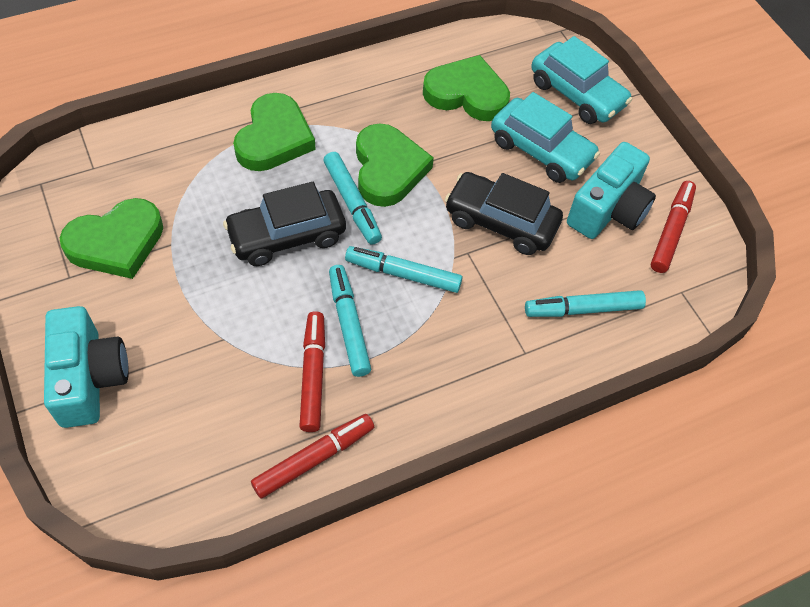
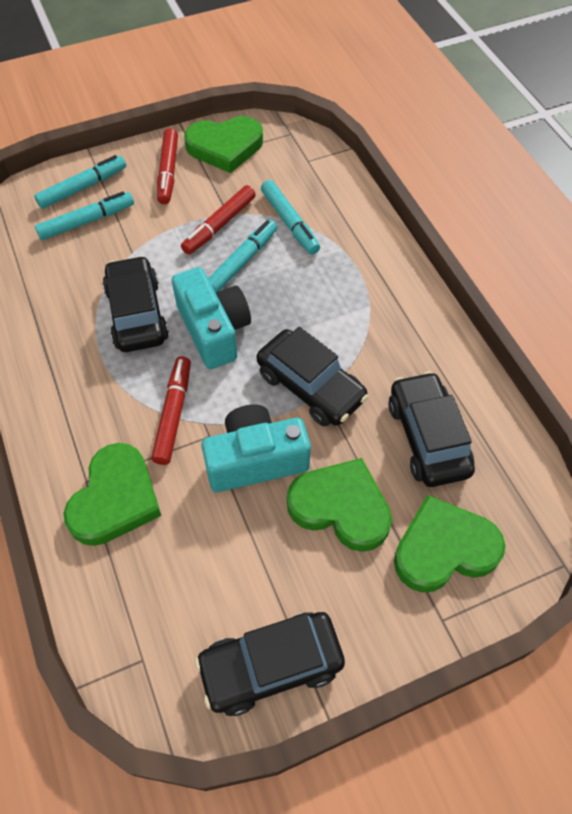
black car: 2 -> 4
turquoise car: 2 -> 0

